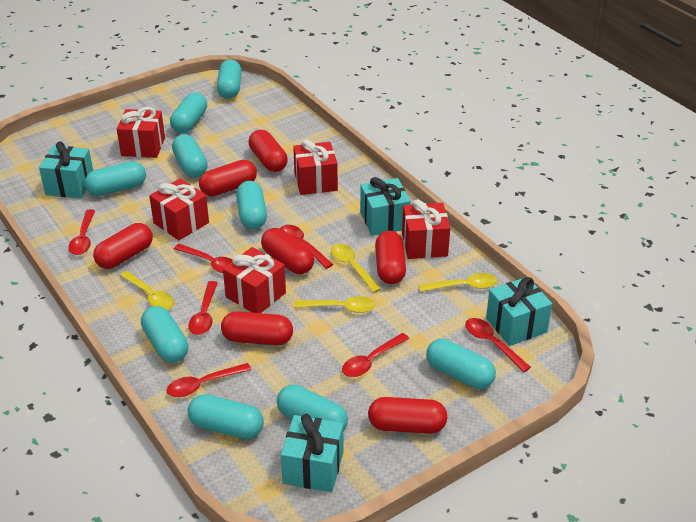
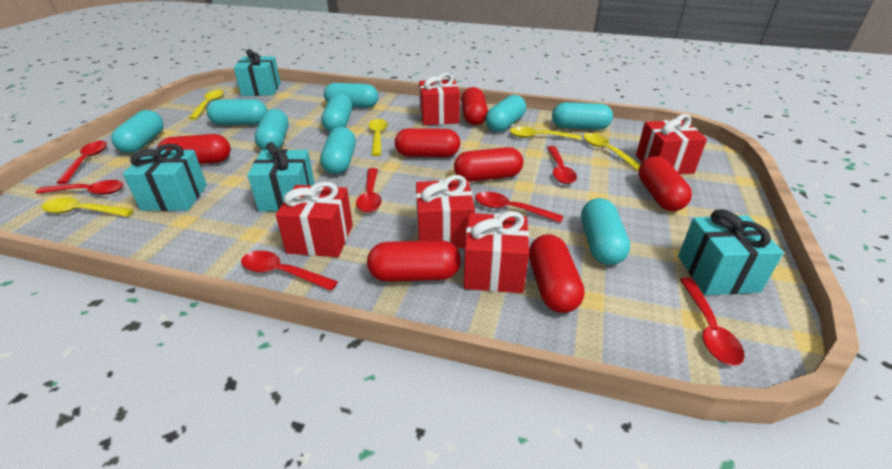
yellow spoon: 4 -> 5

